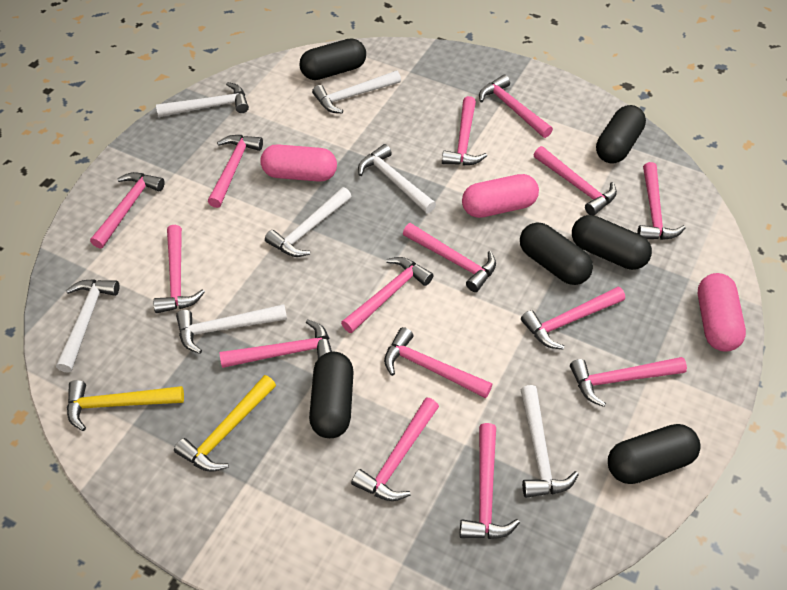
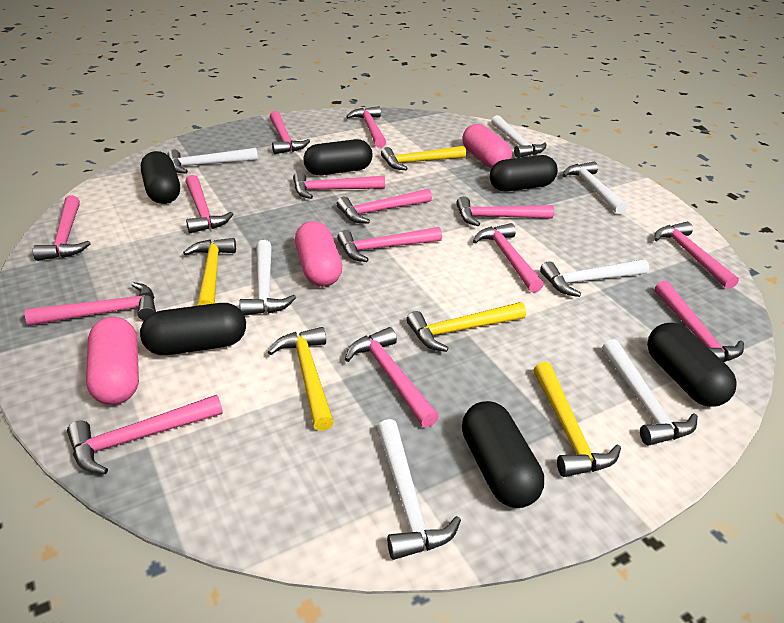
pink hammer: 15 -> 14
yellow hammer: 2 -> 5

